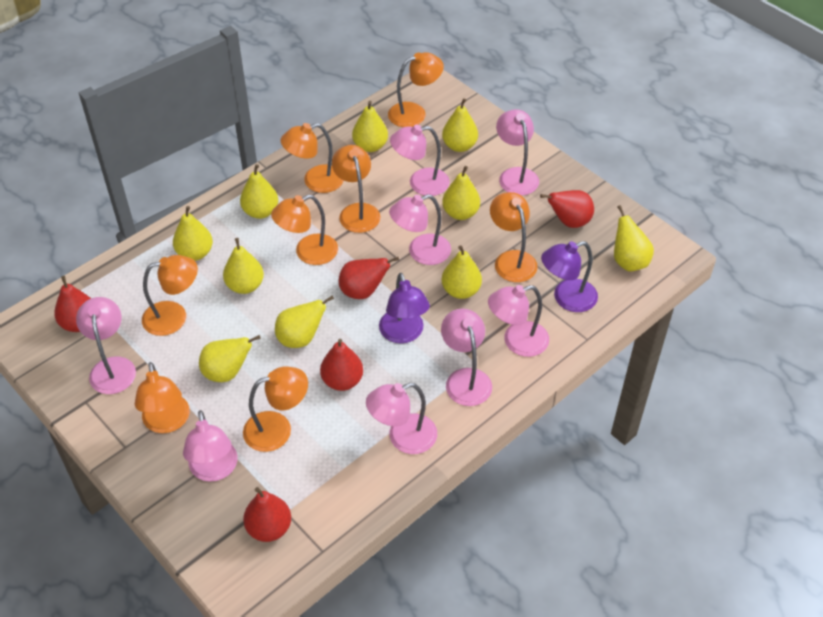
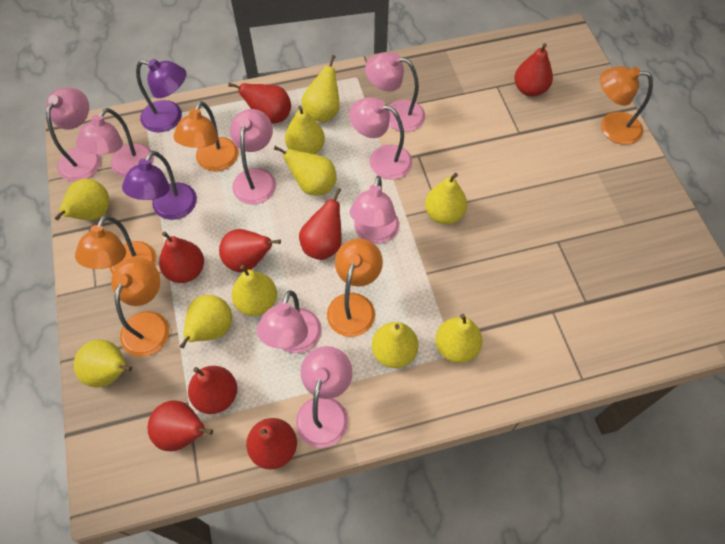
orange lamp: 8 -> 5
red pear: 5 -> 8

